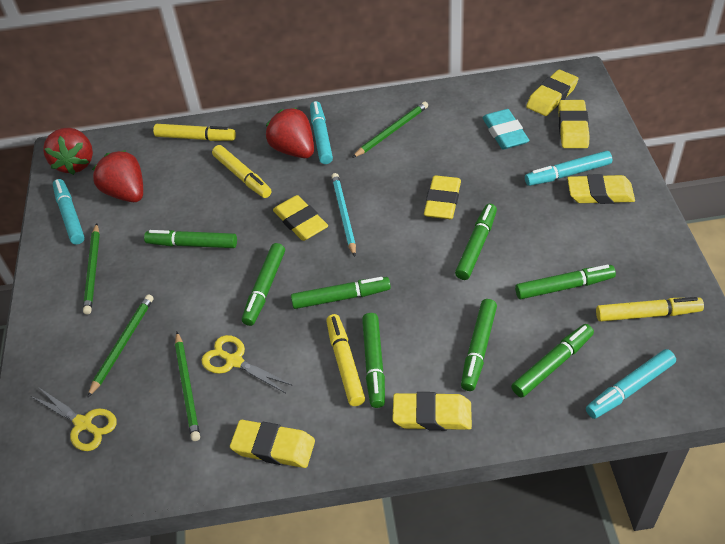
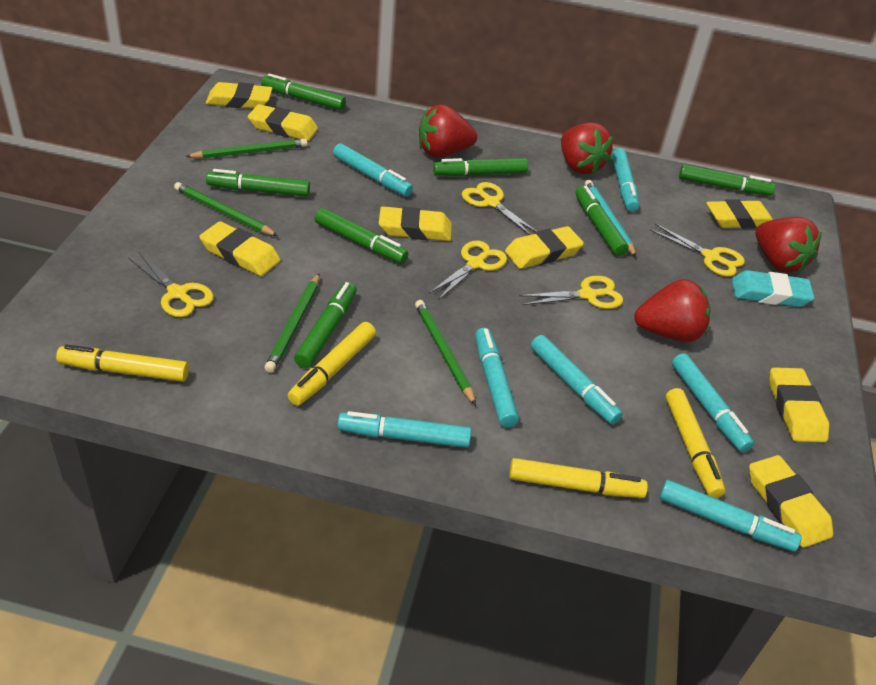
green marker: 8 -> 7
red strawberry: 3 -> 4
turquoise marker: 4 -> 7
yellow eraser: 7 -> 8
yellow scissors: 2 -> 5

